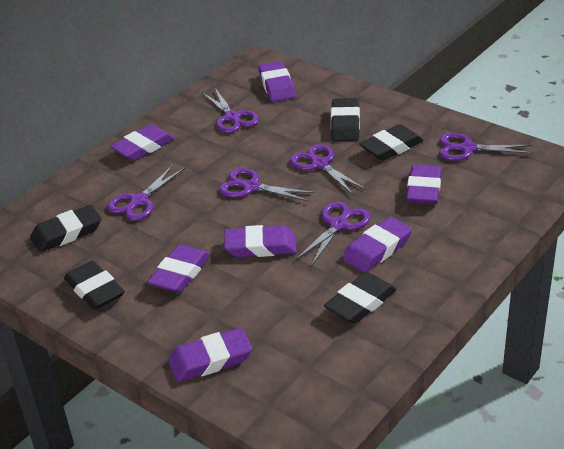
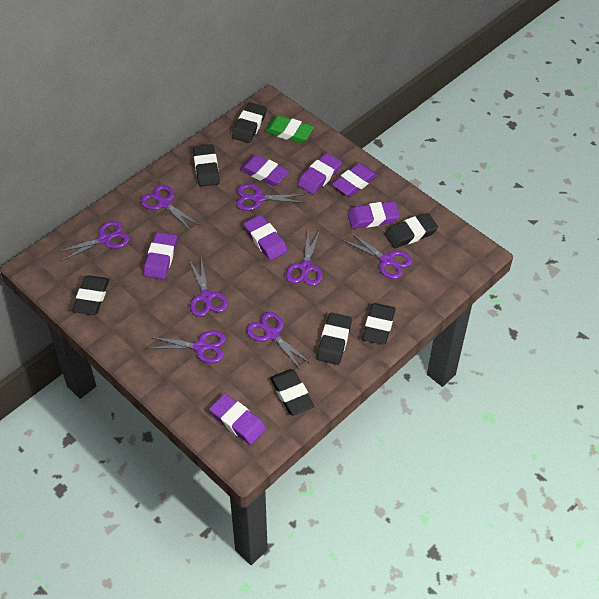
black eraser: 5 -> 7
green eraser: 0 -> 1
purple scissors: 6 -> 8

